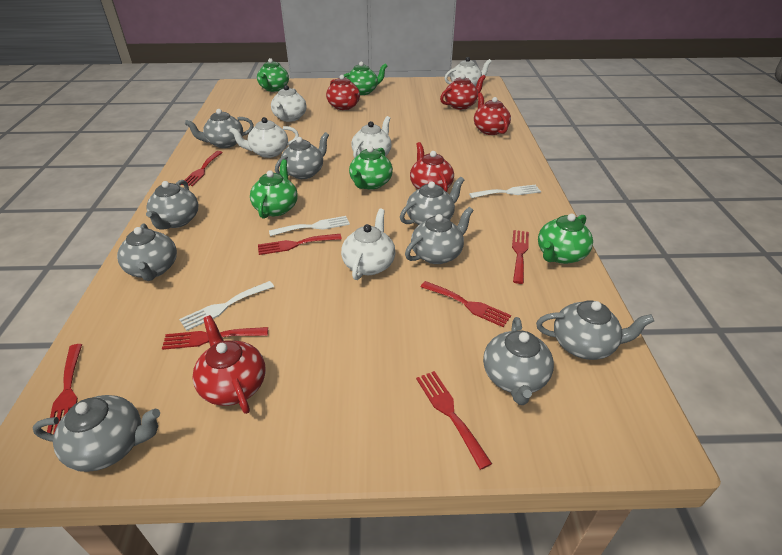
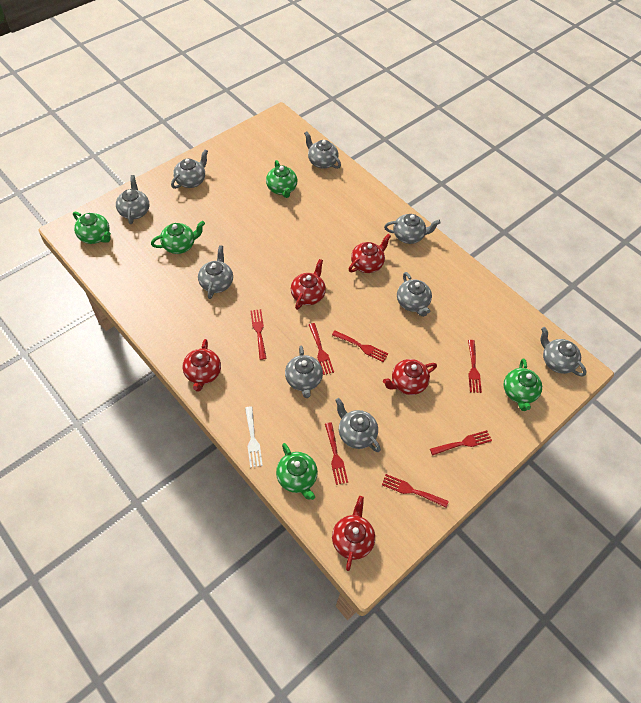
white fork: 3 -> 1
white teapot: 5 -> 0

